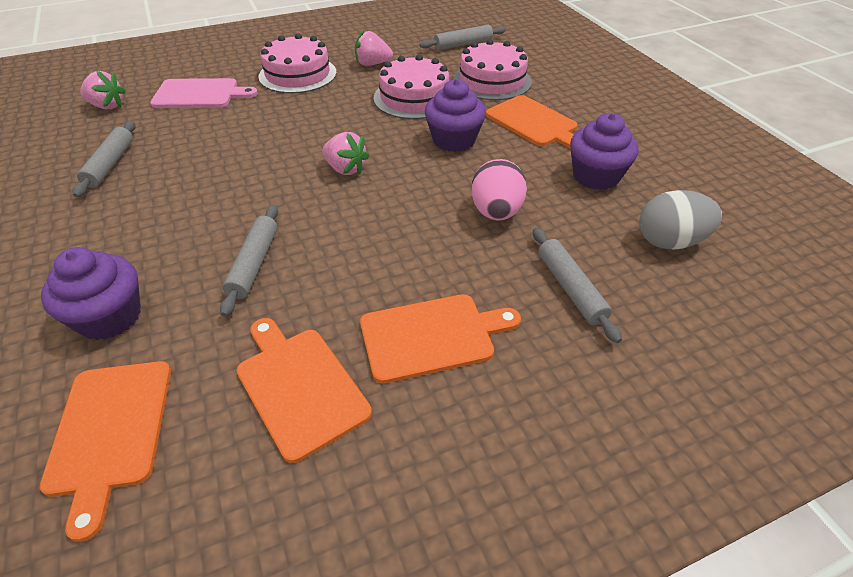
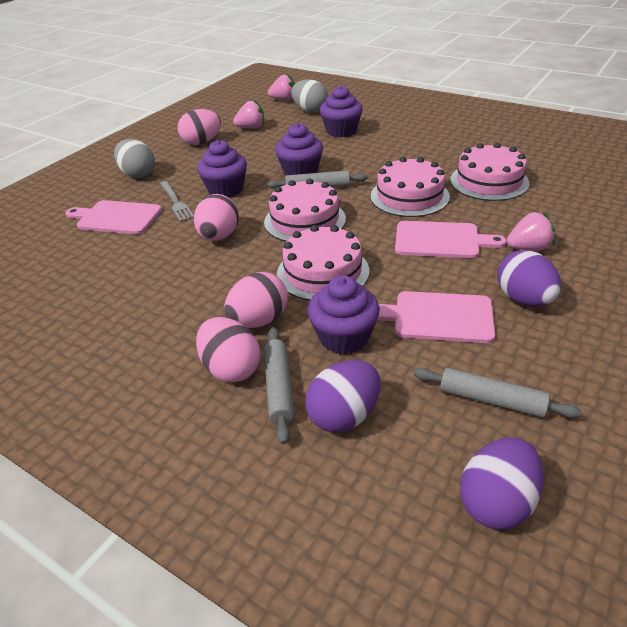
grey egg: 1 -> 2
grey fork: 0 -> 1
grey rolling pin: 4 -> 3
orange cutting board: 4 -> 0
pink cake: 3 -> 4
pink cutting board: 1 -> 3
pink egg: 1 -> 4
purple cupcake: 3 -> 4
purple egg: 0 -> 3

